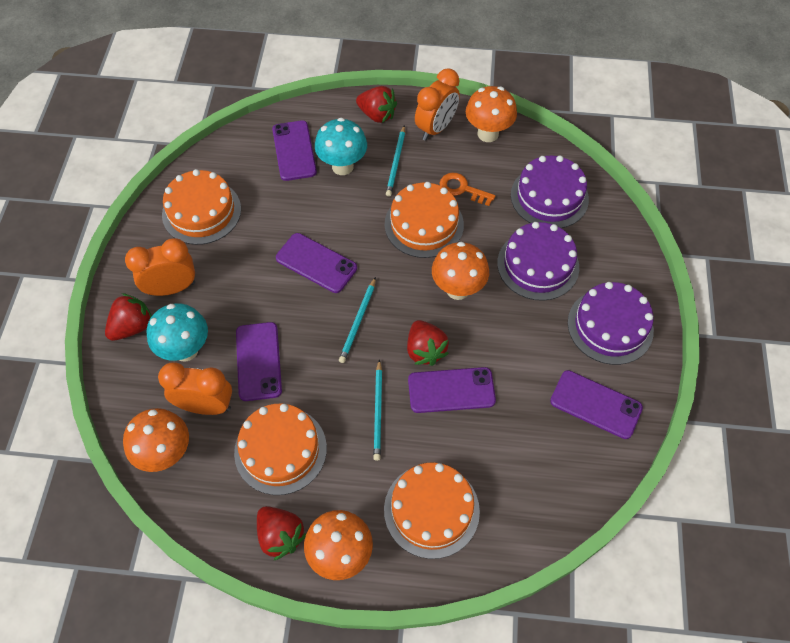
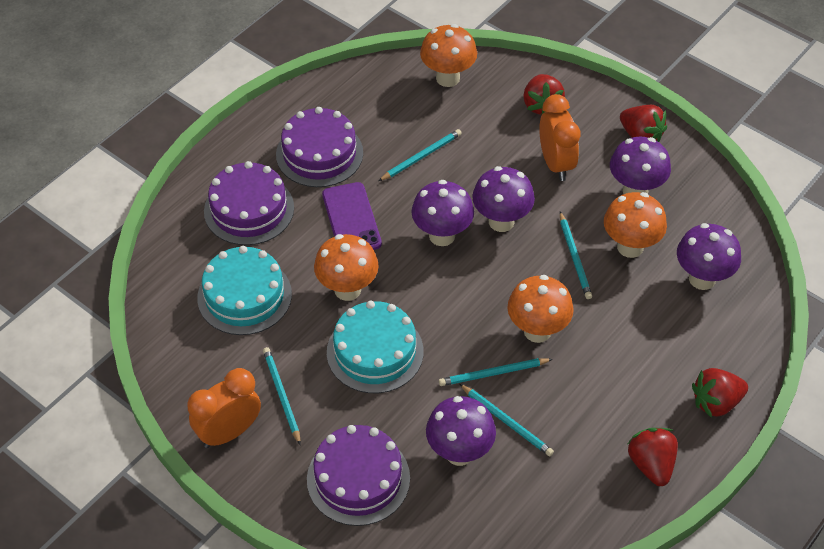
orange cake: 4 -> 0
orange clock: 3 -> 2
orange key: 1 -> 0
purple mushroom: 0 -> 5
purple phone: 5 -> 1
turquoise cake: 0 -> 2
turquoise mushroom: 2 -> 0
turquoise pencil: 3 -> 5

